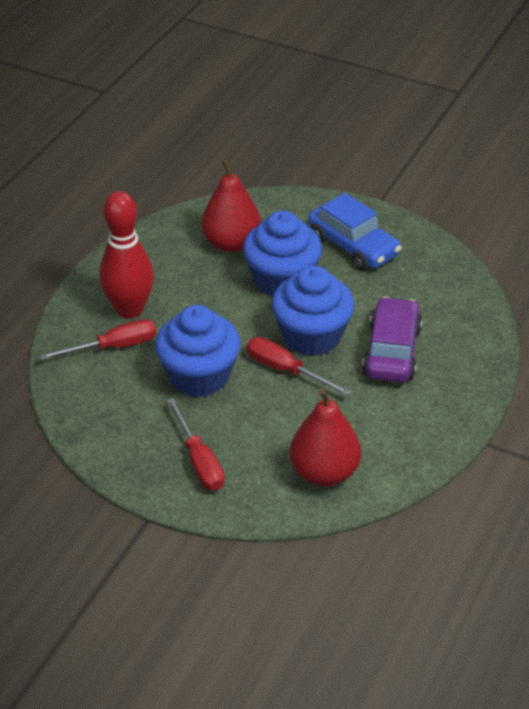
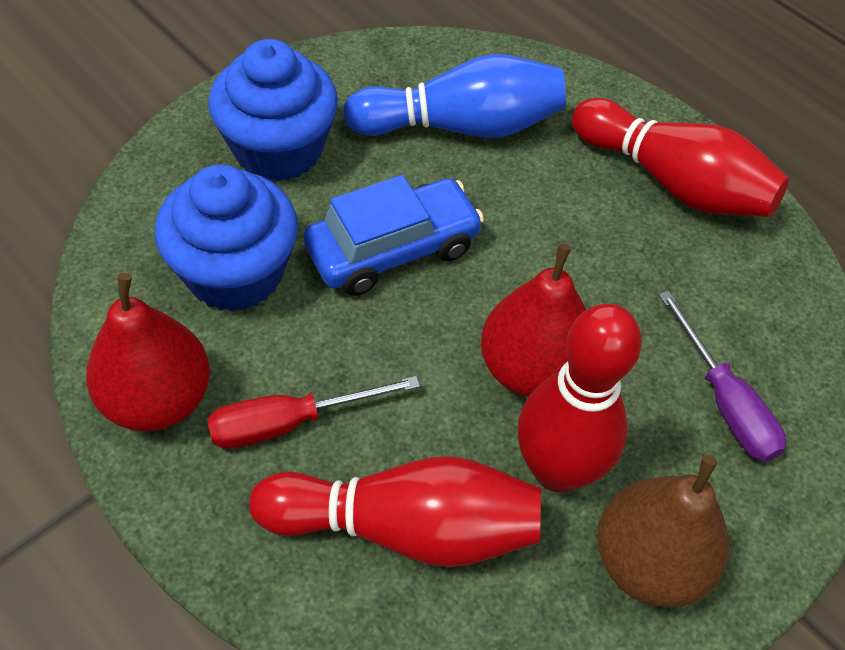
blue bowling pin: 0 -> 1
blue cupcake: 3 -> 2
brown pear: 0 -> 1
purple car: 1 -> 0
purple screwdriver: 0 -> 1
red bowling pin: 1 -> 3
red screwdriver: 3 -> 1

